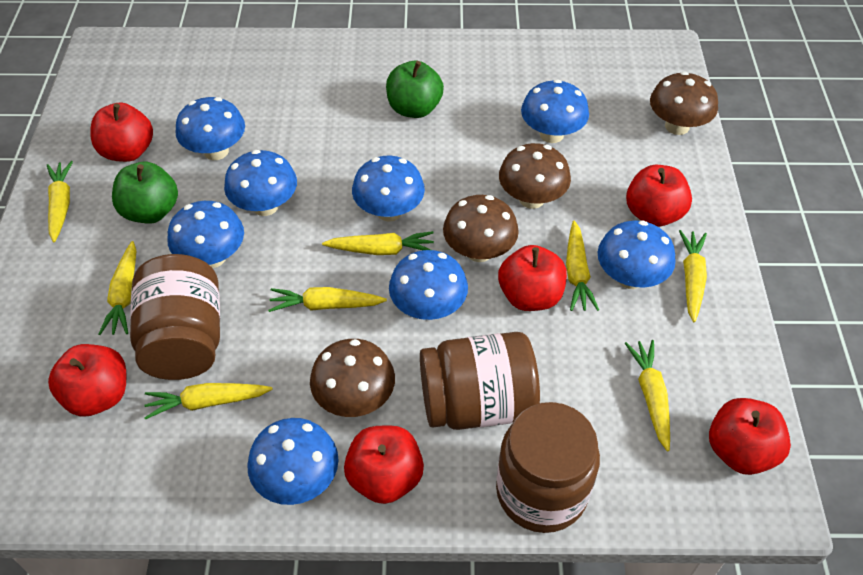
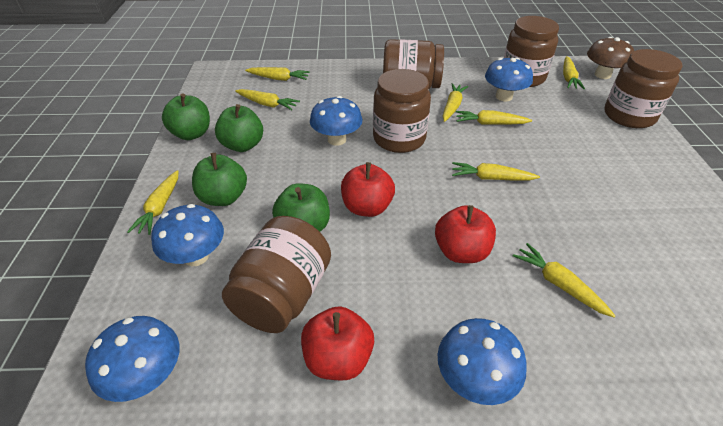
blue mushroom: 8 -> 5
brown jar: 3 -> 5
brown mushroom: 4 -> 1
green apple: 2 -> 4
red apple: 6 -> 3

